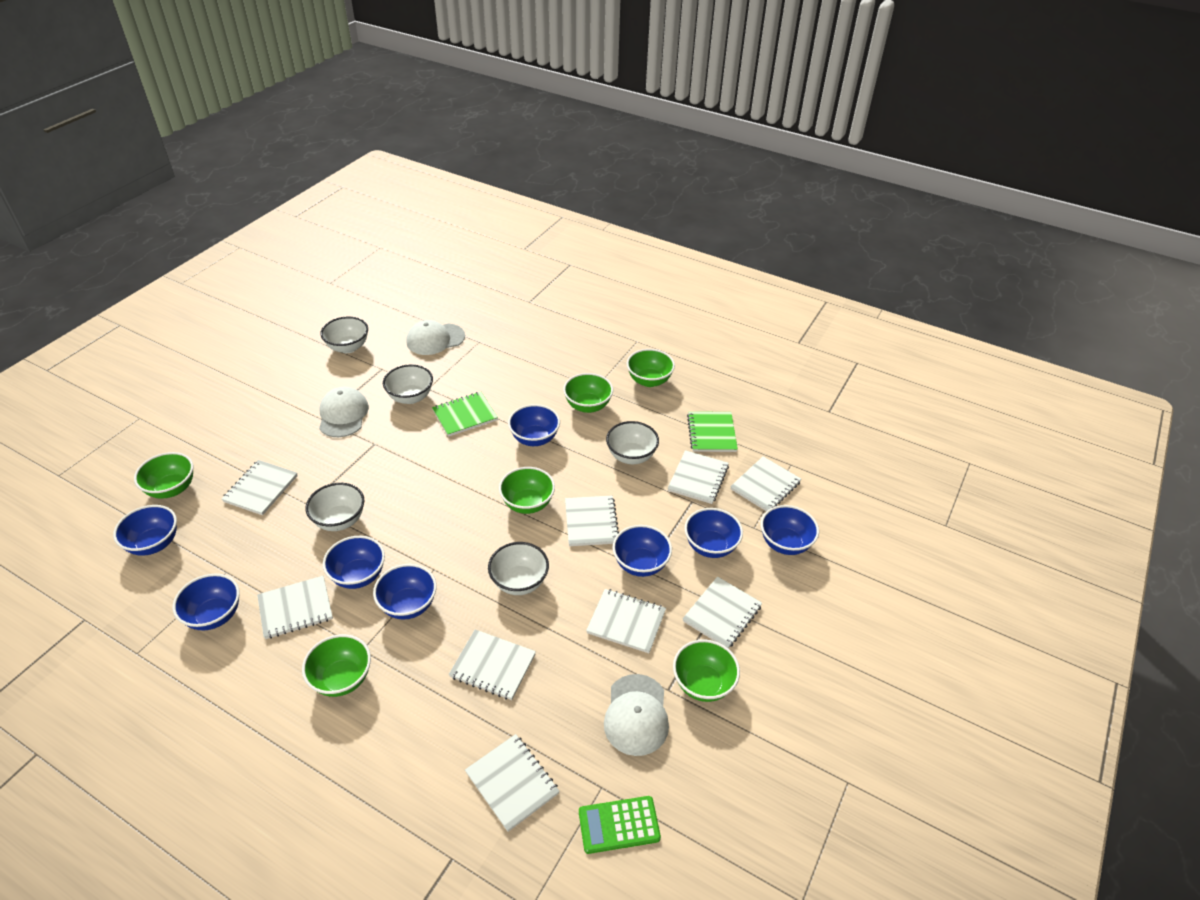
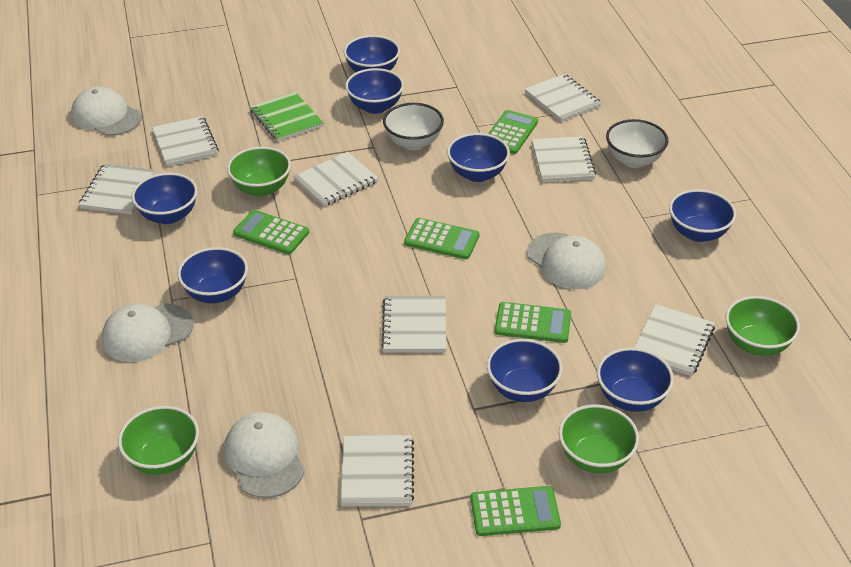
green bowl: 6 -> 4
green calculator: 1 -> 5
green notebook: 2 -> 1
white bowl: 5 -> 2
white cap: 3 -> 4
white notebook: 9 -> 8

